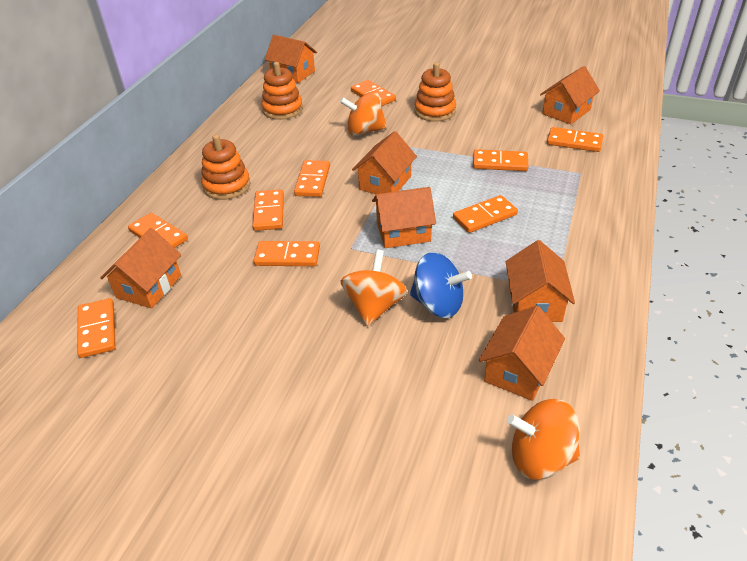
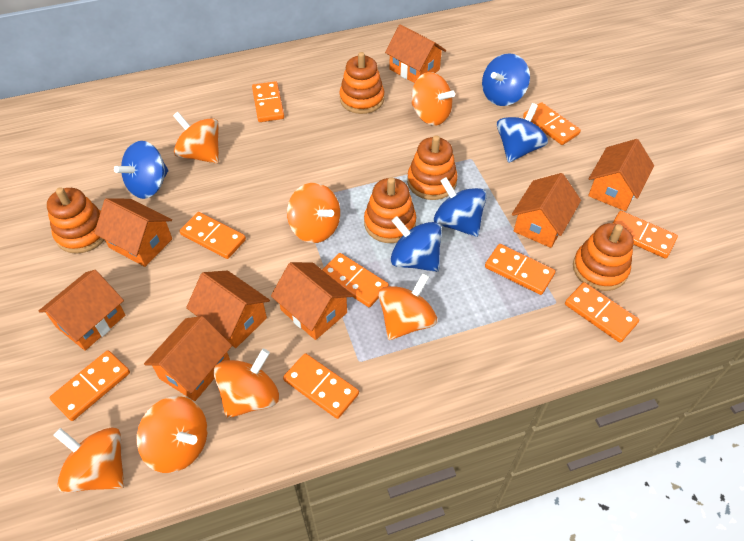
blue spinning top: 1 -> 5
orange house: 7 -> 8
orange spinning top: 3 -> 7
orange stacking toy: 3 -> 5

